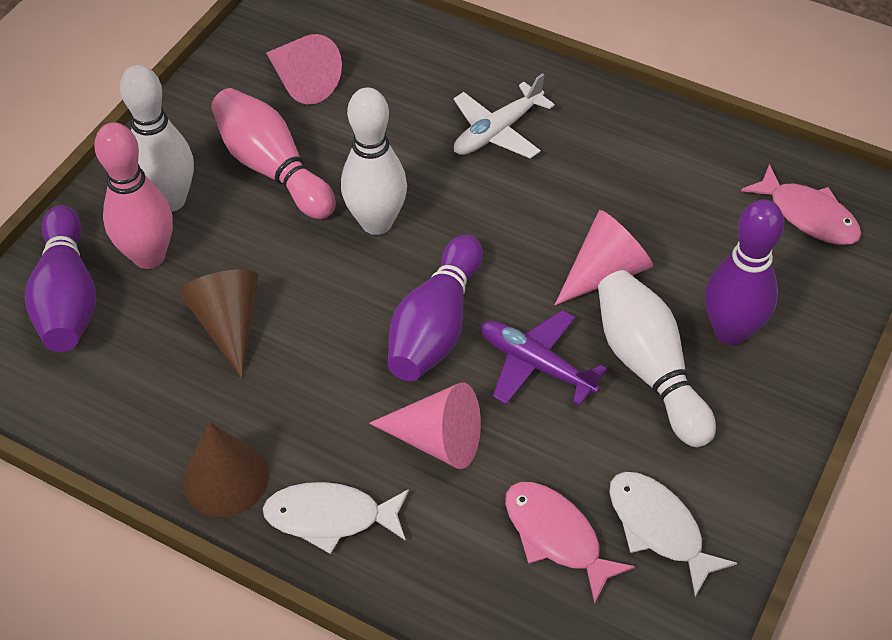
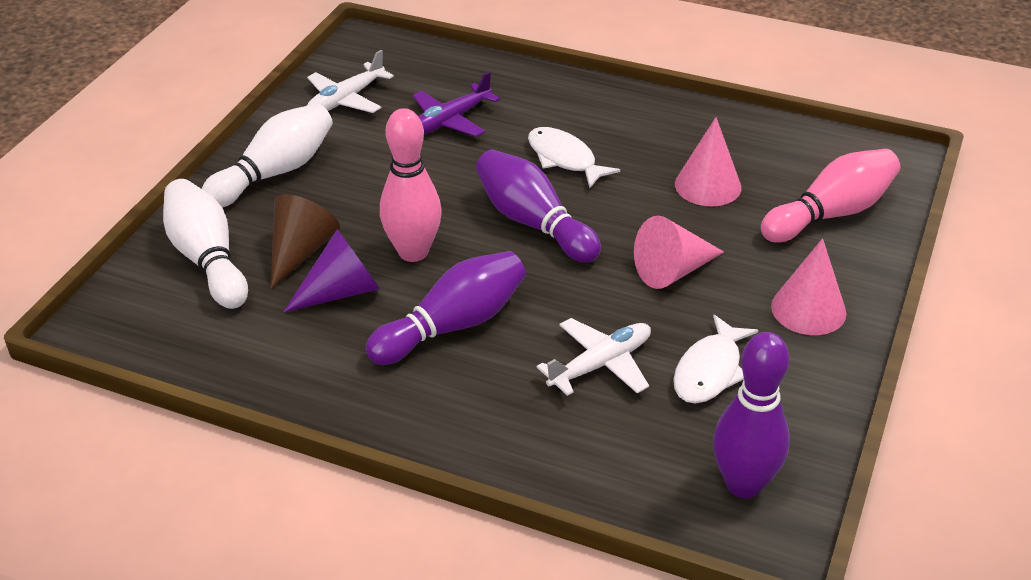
brown cone: 2 -> 1
pink fish: 2 -> 0
purple cone: 0 -> 1
white bowling pin: 3 -> 2
white plane: 1 -> 2

